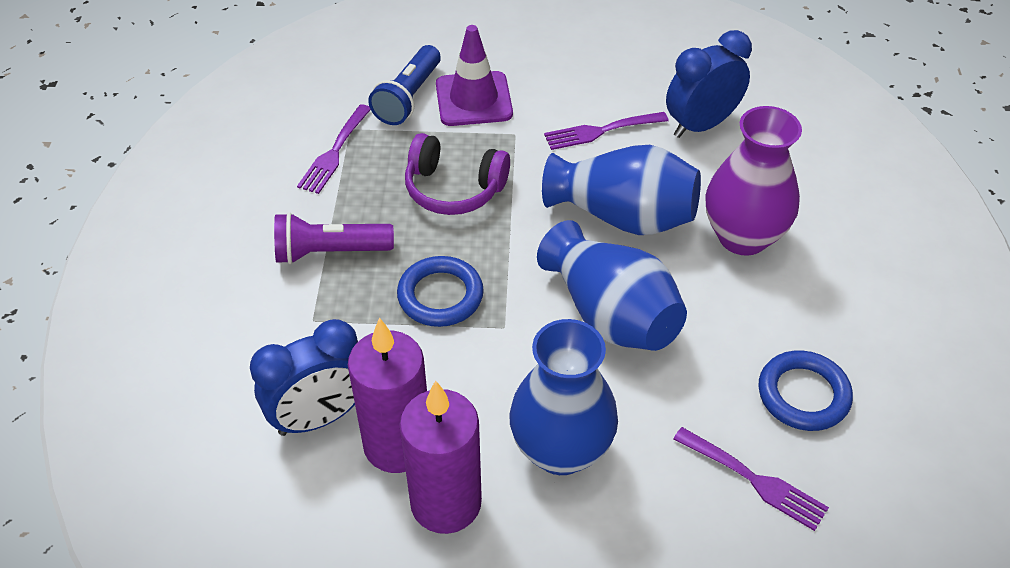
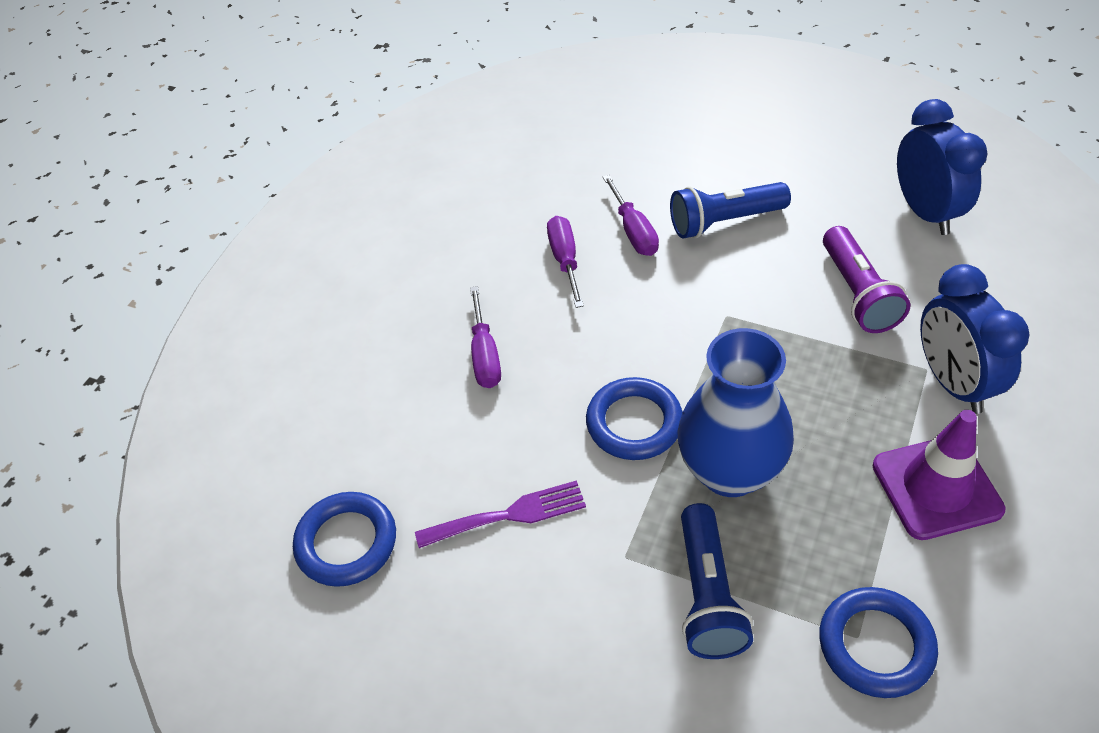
blue flashlight: 1 -> 2
blue ring: 2 -> 3
blue vase: 3 -> 1
purple candle: 2 -> 0
purple fork: 3 -> 1
purple headphones: 1 -> 0
purple screwdriver: 0 -> 3
purple vase: 1 -> 0

